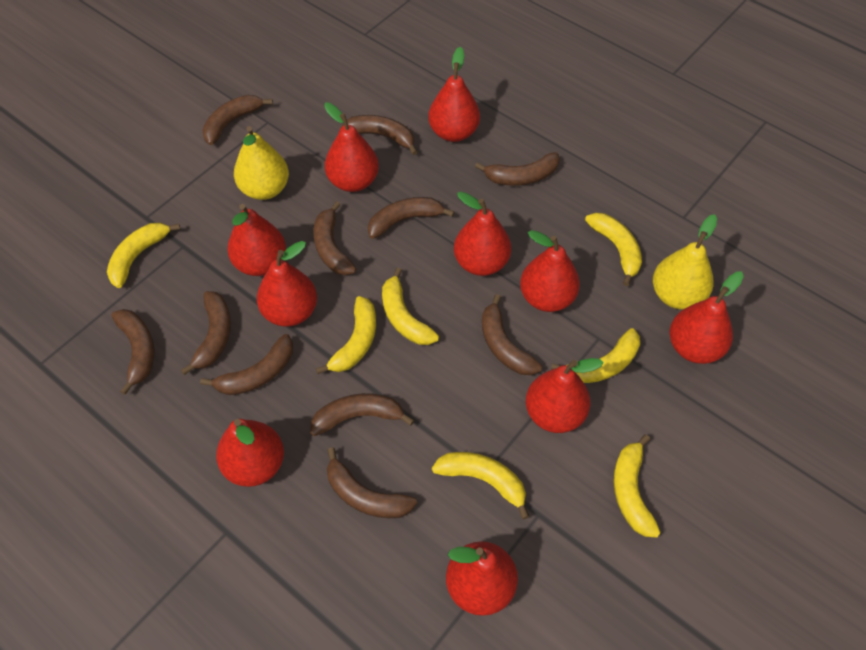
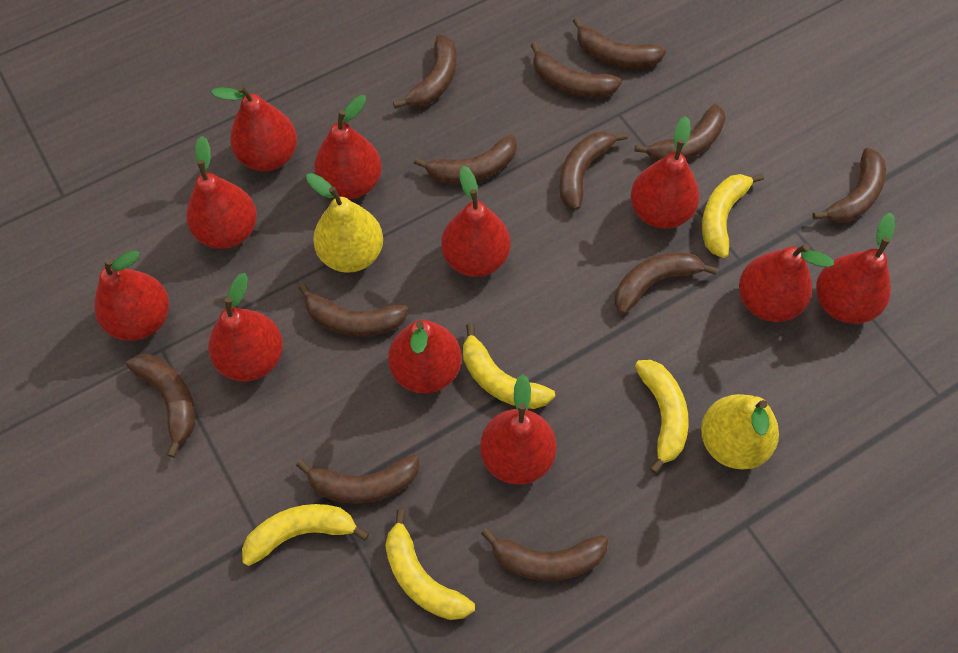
brown banana: 11 -> 12
red pear: 10 -> 11
yellow banana: 7 -> 5

